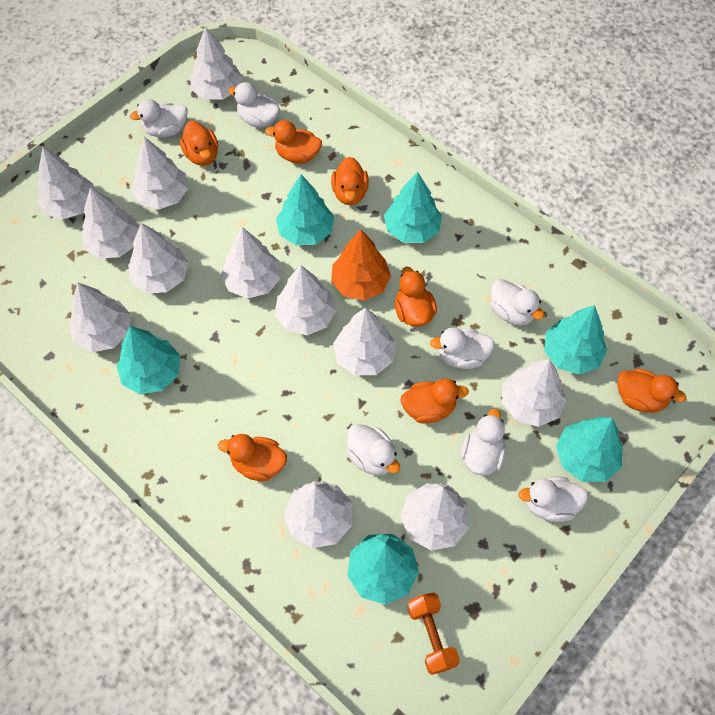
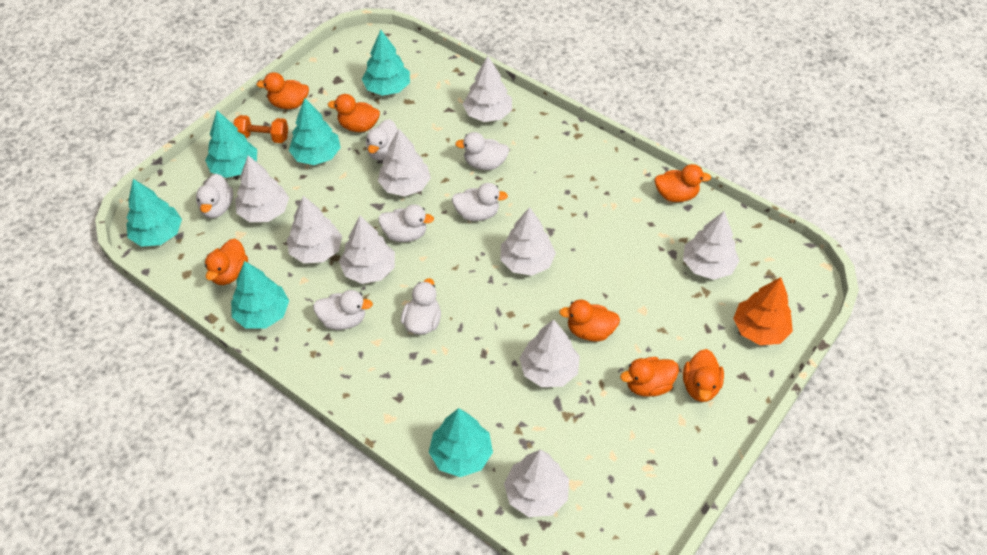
white tree: 12 -> 9

